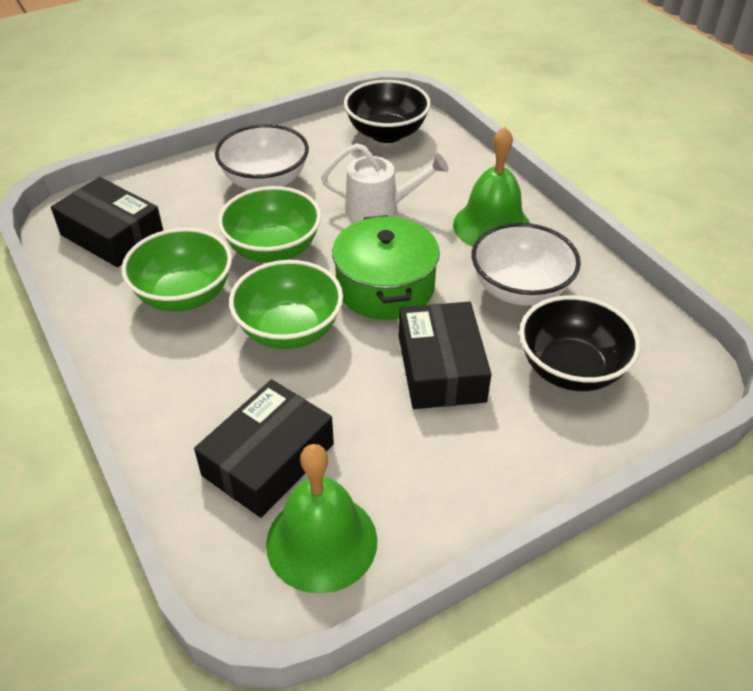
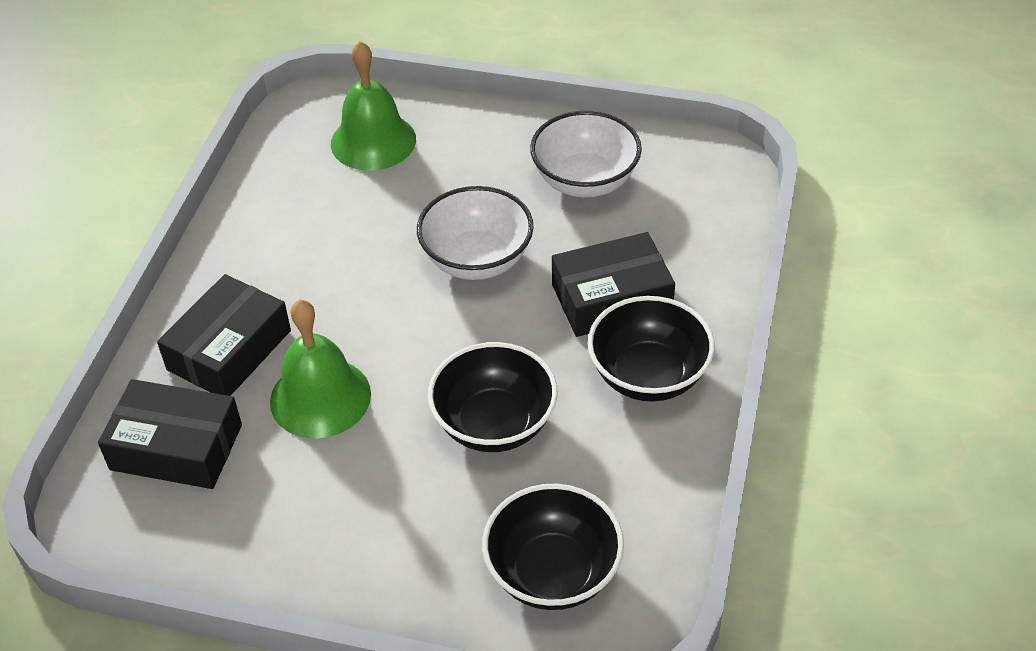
black bowl: 2 -> 3
green bowl: 3 -> 0
green pot: 1 -> 0
white watering can: 1 -> 0

